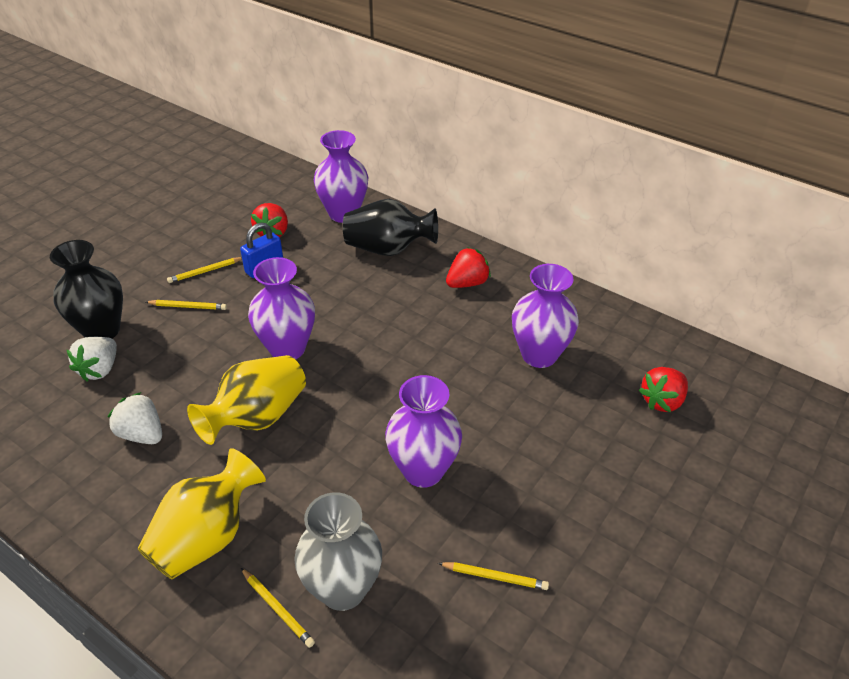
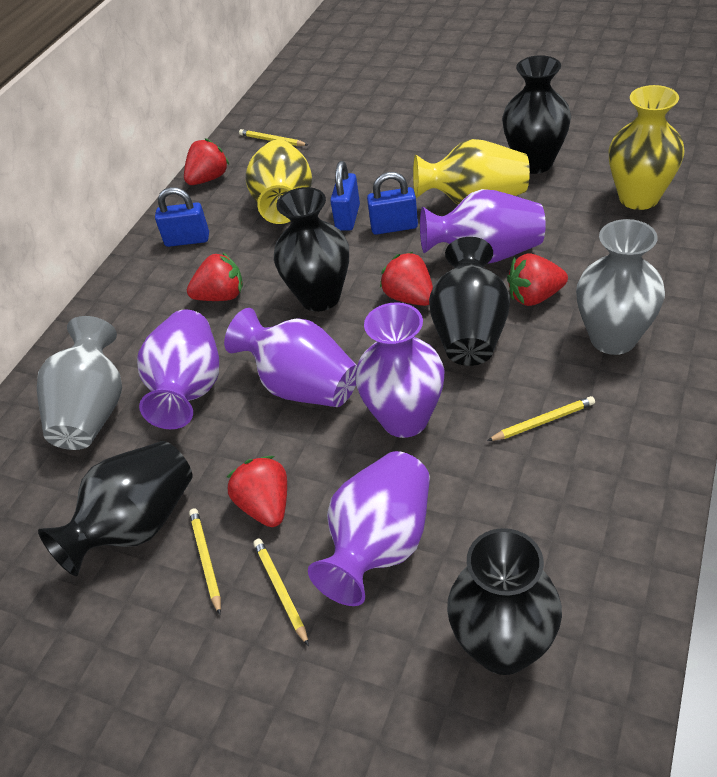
black vase: 2 -> 5
blue padlock: 1 -> 3
grey vase: 1 -> 2
purple vase: 4 -> 5
red strawberry: 3 -> 5
white strawberry: 2 -> 0
yellow vase: 2 -> 3

